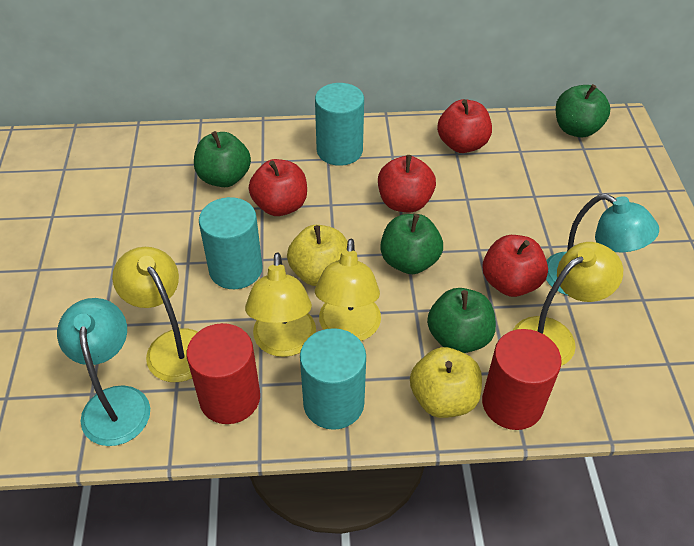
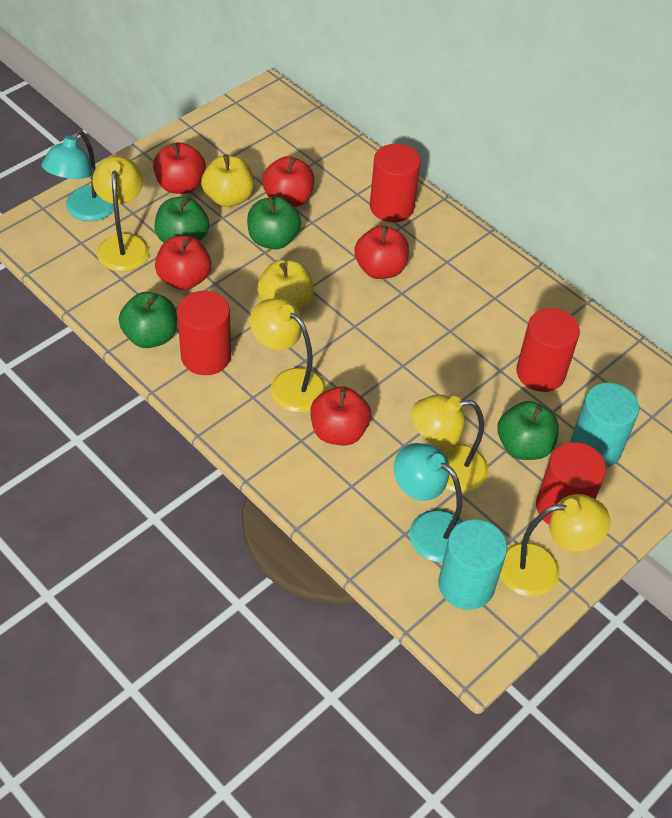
red apple: 4 -> 5
red cylinder: 2 -> 4
turquoise cylinder: 3 -> 2

